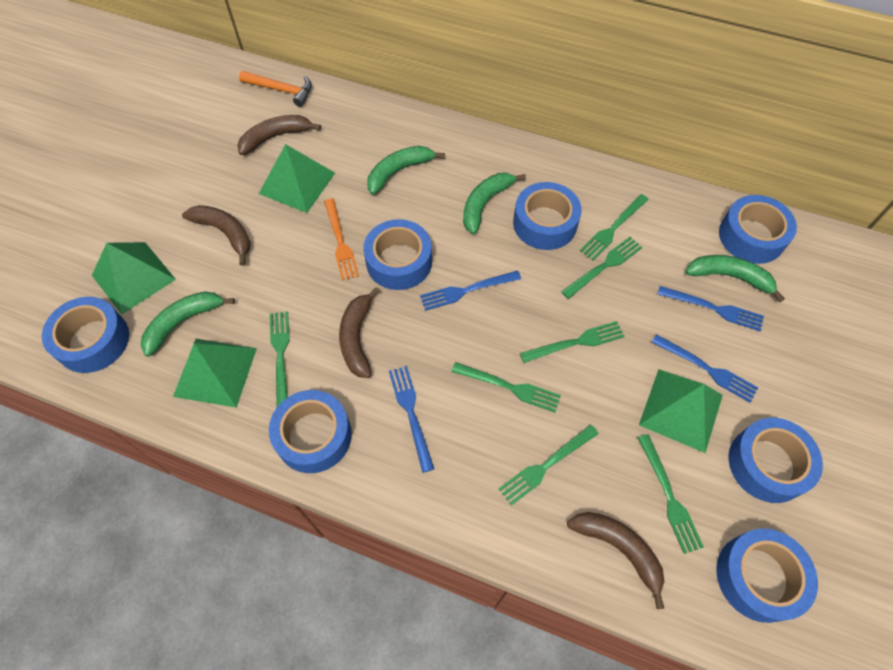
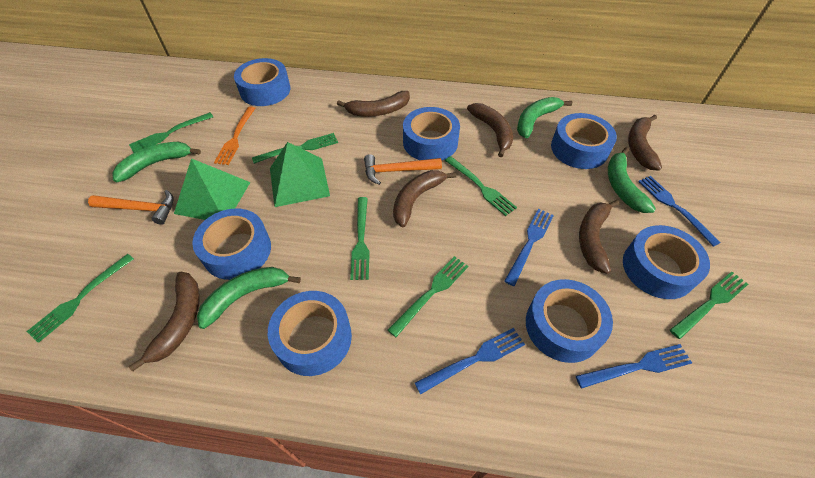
brown banana: 4 -> 6
green pyramid: 4 -> 2
orange hammer: 1 -> 2

